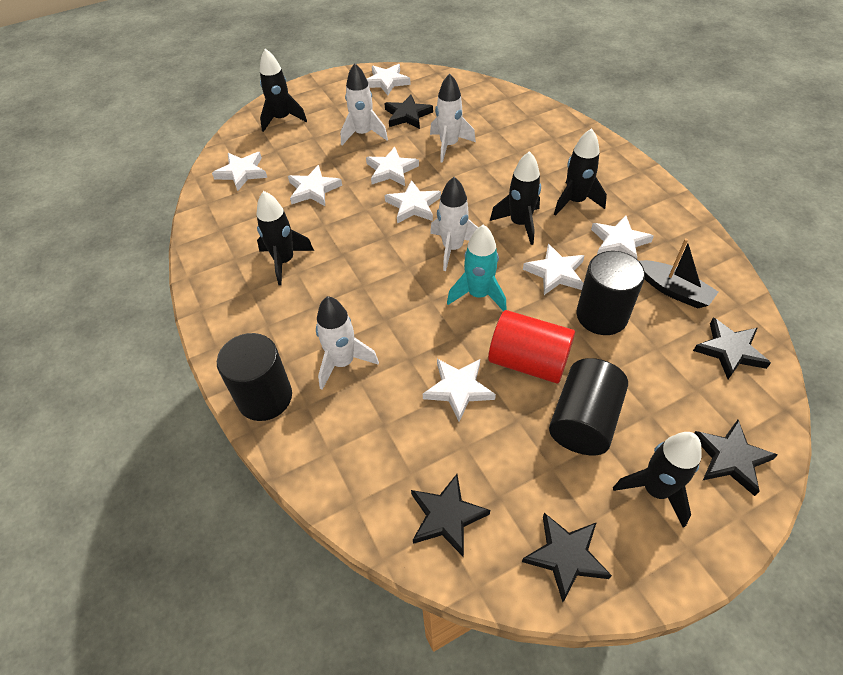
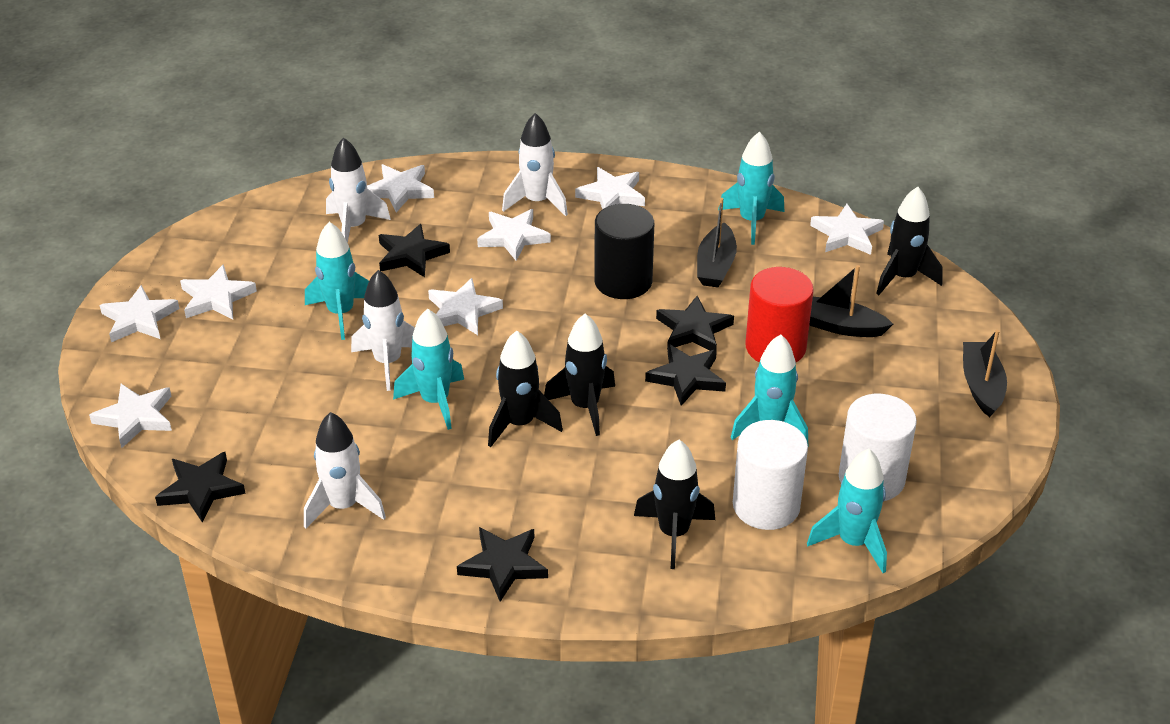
black boat: 1 -> 3
black cylinder: 3 -> 1
black rocket: 5 -> 4
turquoise rocket: 1 -> 5
white cylinder: 0 -> 2

